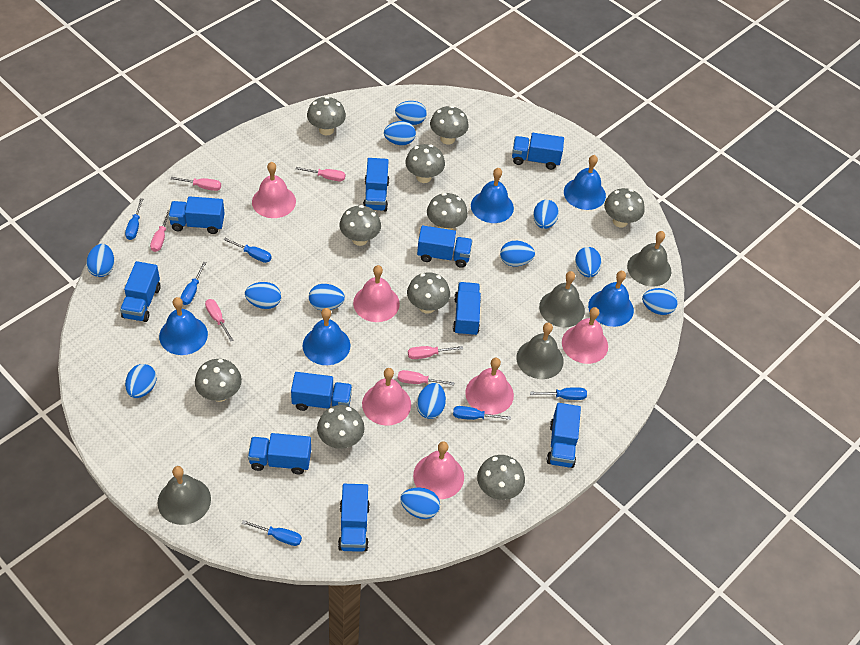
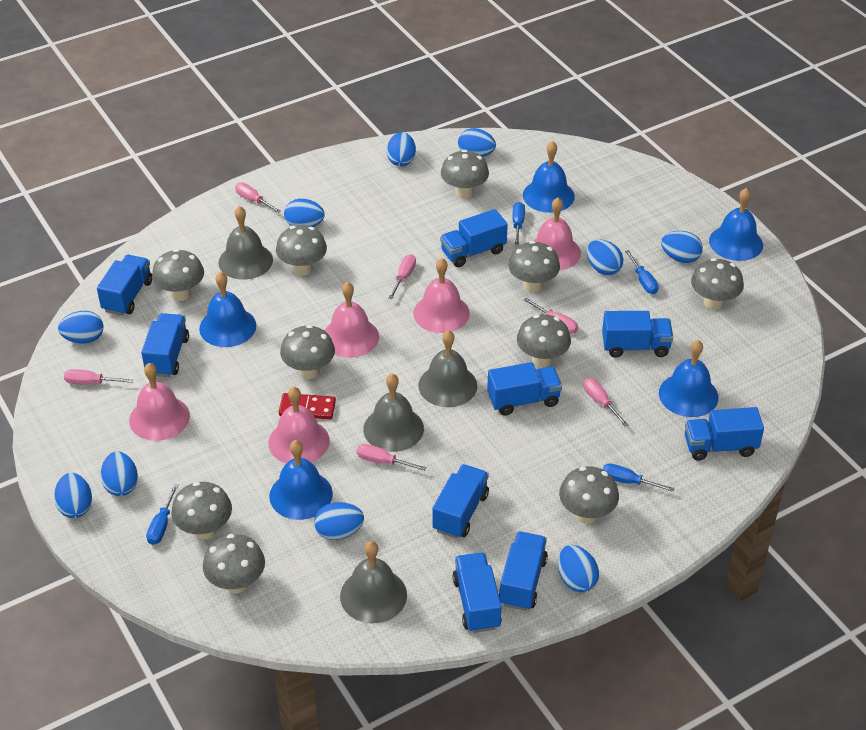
blue egg: 12 -> 10
blue screwdriver: 6 -> 4
blue truck: 10 -> 9
pink bell: 6 -> 5
red domino: 0 -> 1

